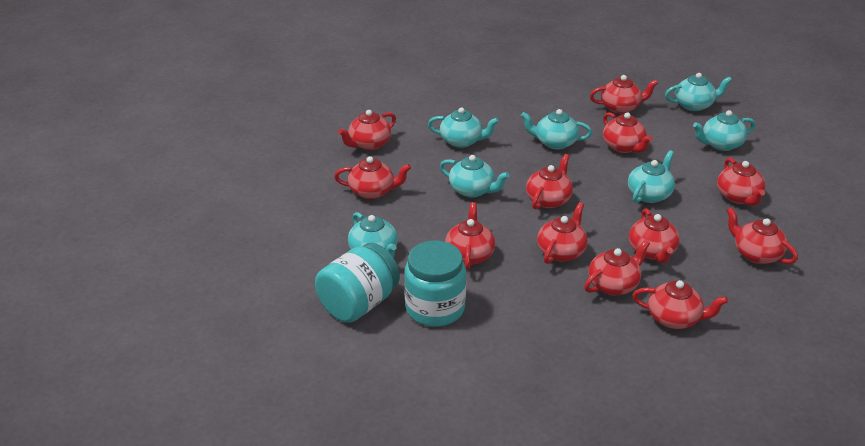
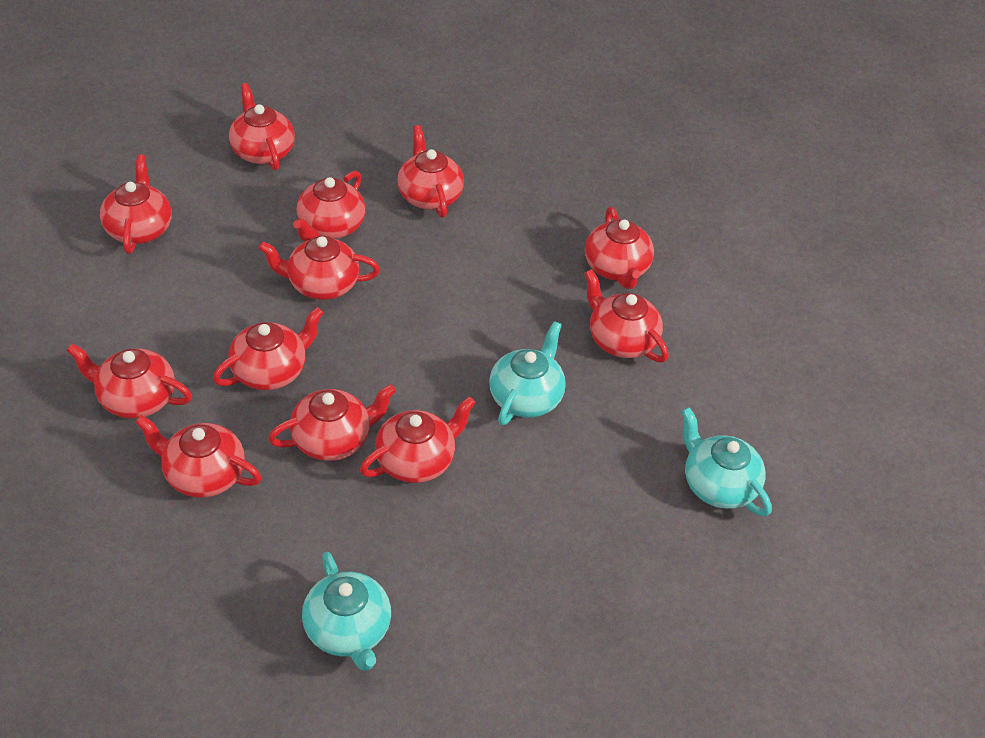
turquoise jar: 2 -> 0
turquoise teapot: 7 -> 3

